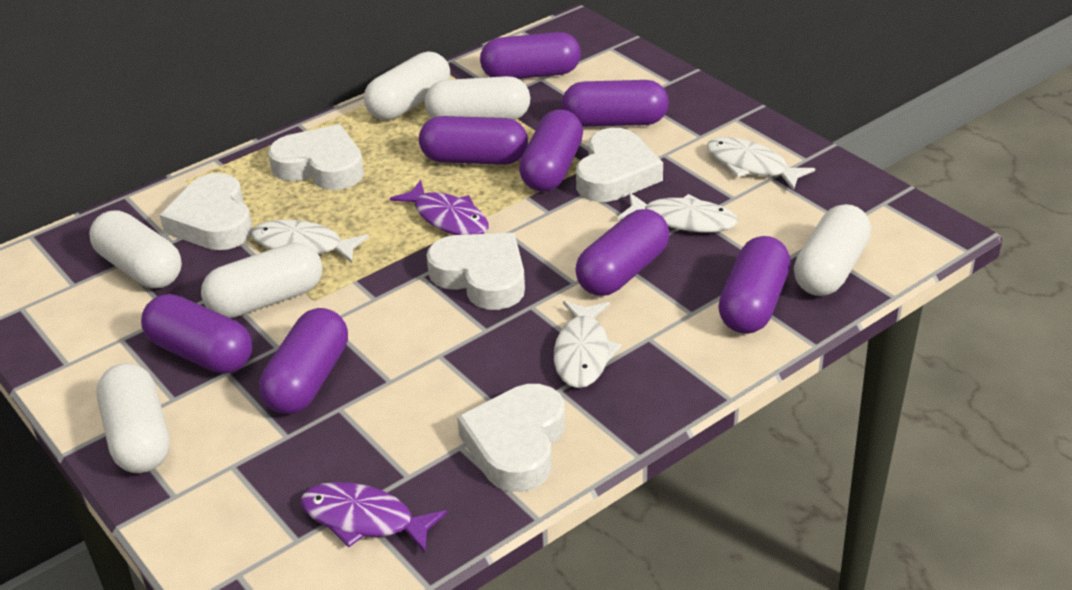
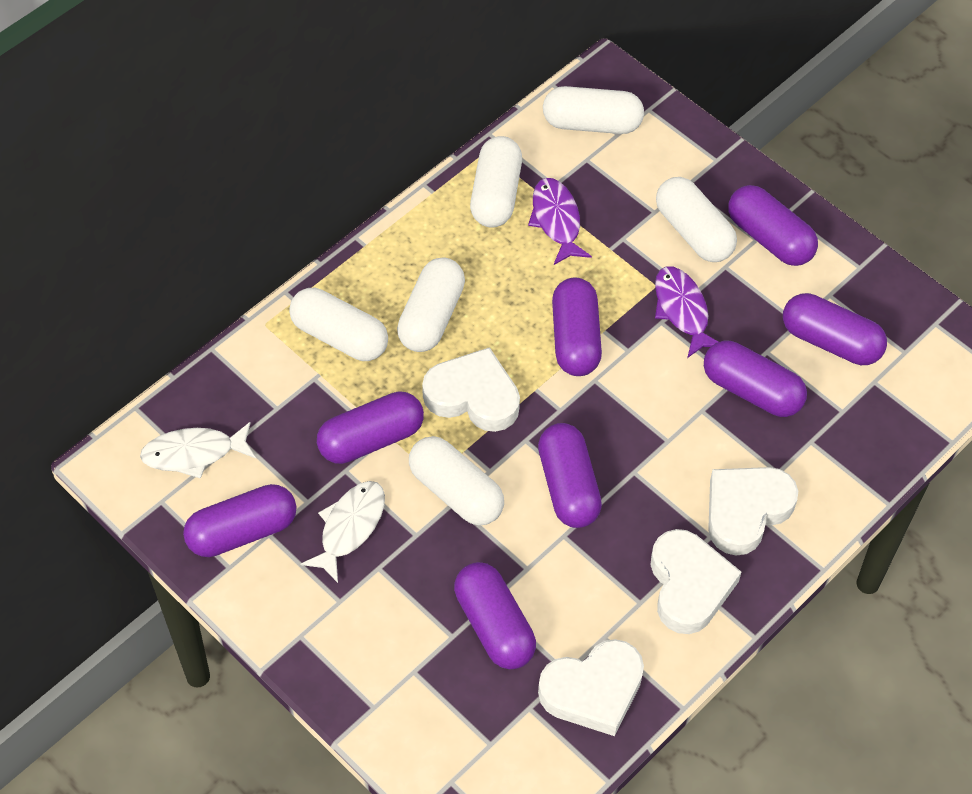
white fish: 4 -> 2
white heart: 5 -> 4

